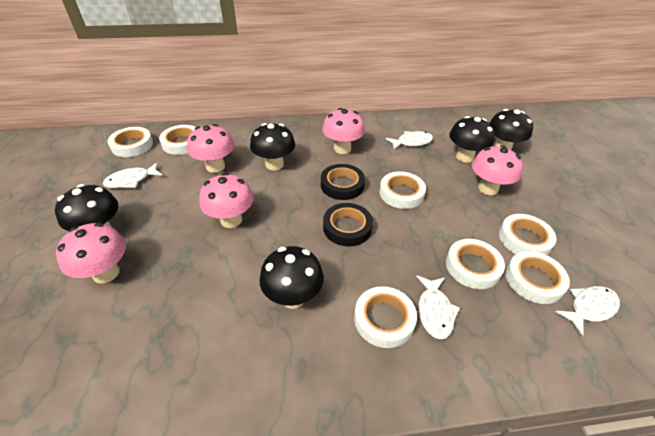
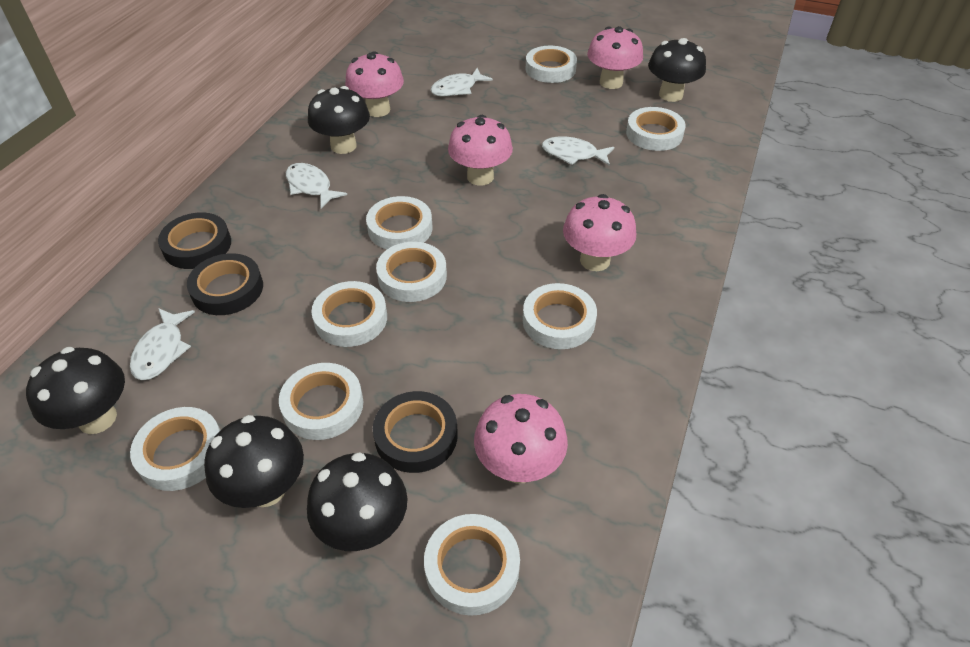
black tape: 2 -> 3
white tape: 7 -> 9

